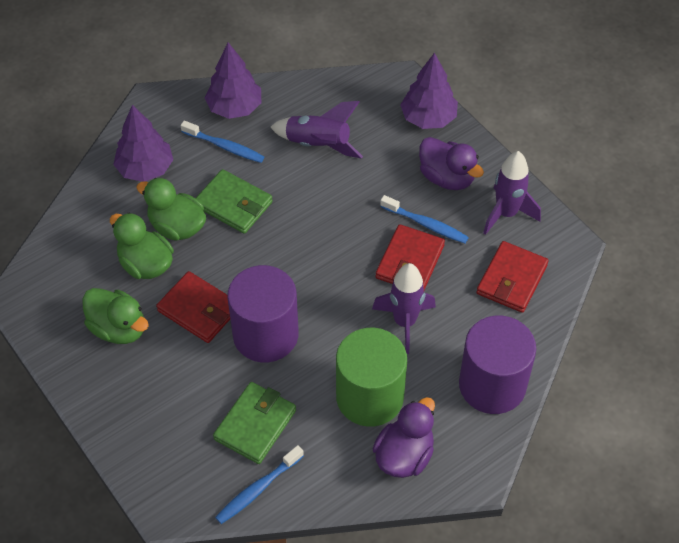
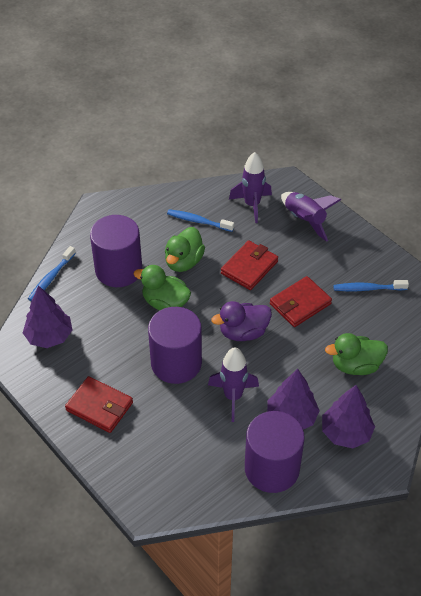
green cylinder: 1 -> 0
green wallet: 2 -> 0
purple cylinder: 2 -> 3
purple duck: 2 -> 1

